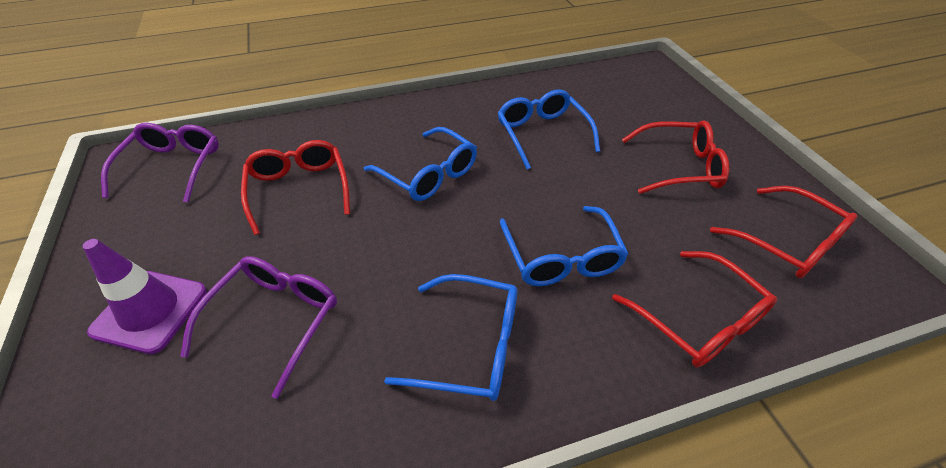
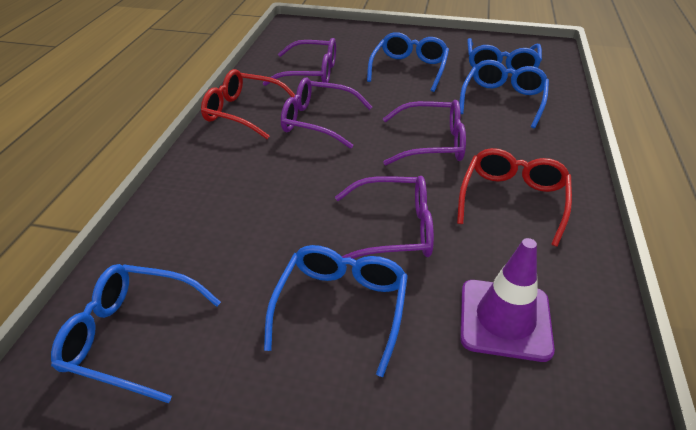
blue glasses: 4 -> 5
purple glasses: 2 -> 4
red glasses: 4 -> 2

